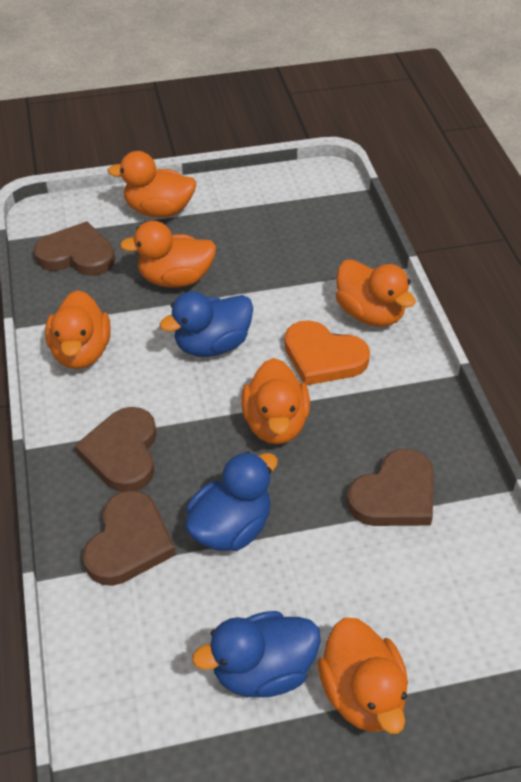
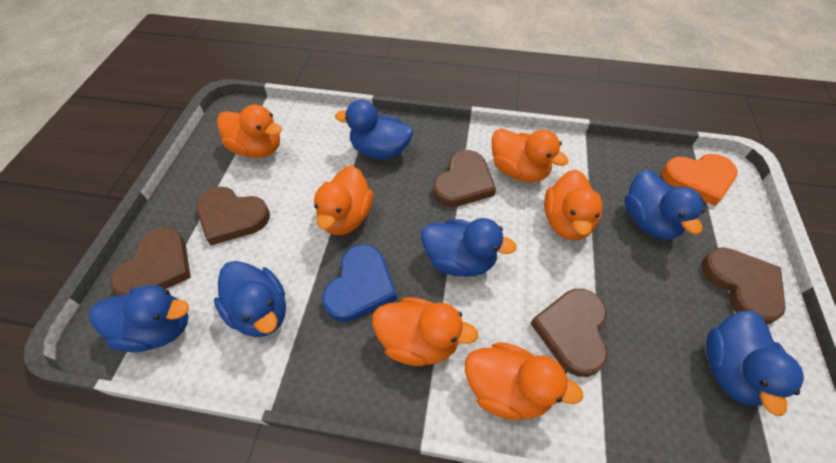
blue duck: 3 -> 6
blue heart: 0 -> 1
brown heart: 4 -> 5

